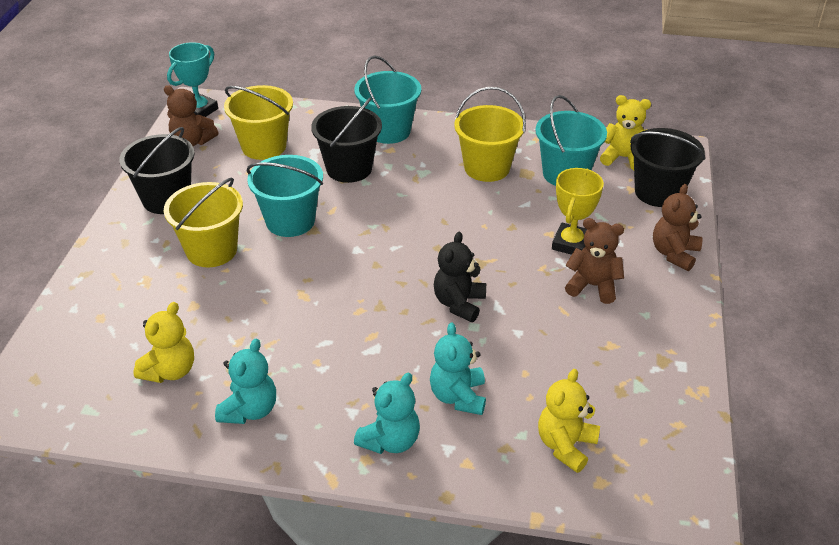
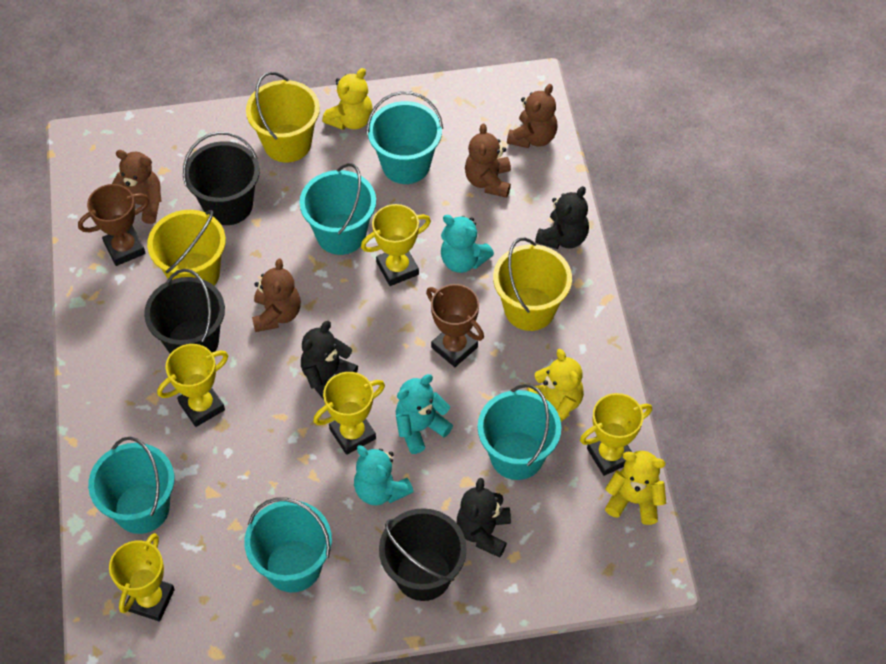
black teddy bear: 1 -> 3
brown teddy bear: 3 -> 4
brown trophy: 0 -> 2
turquoise bucket: 3 -> 5
turquoise trophy: 1 -> 0
yellow trophy: 1 -> 5

